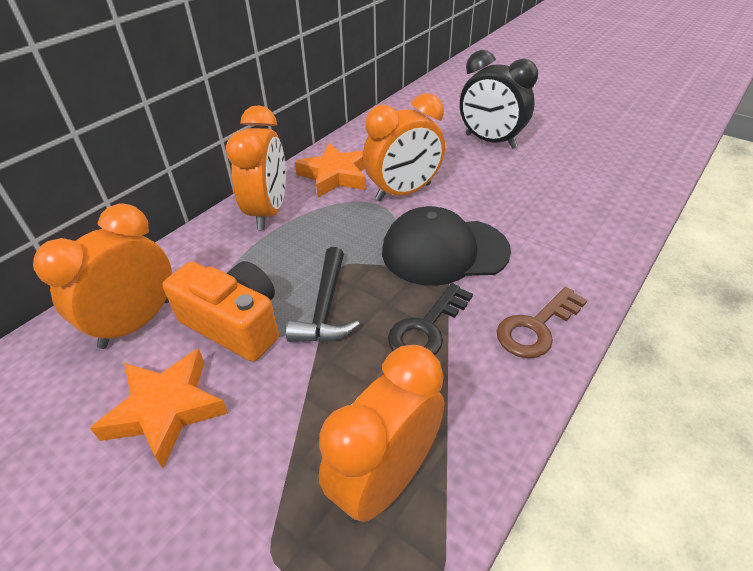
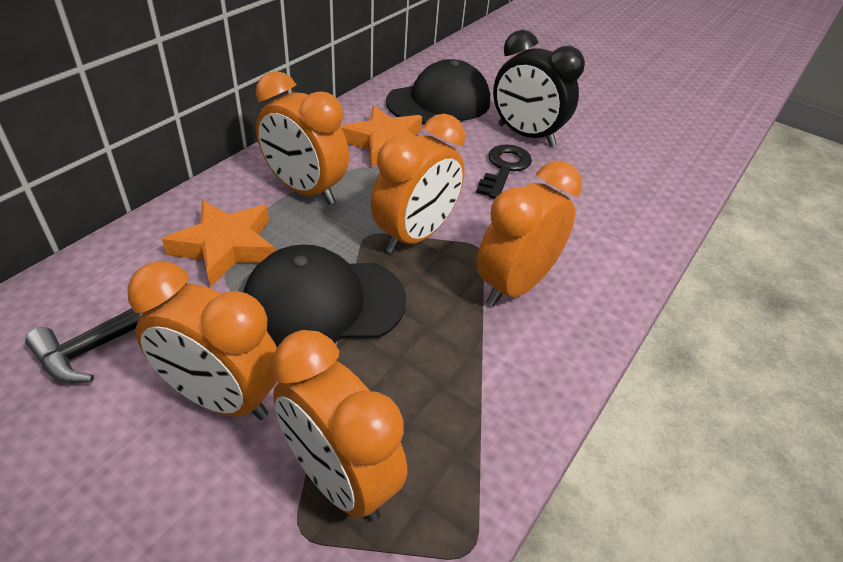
black cap: 1 -> 2
brown key: 1 -> 0
orange camera: 1 -> 0
orange clock: 4 -> 5

